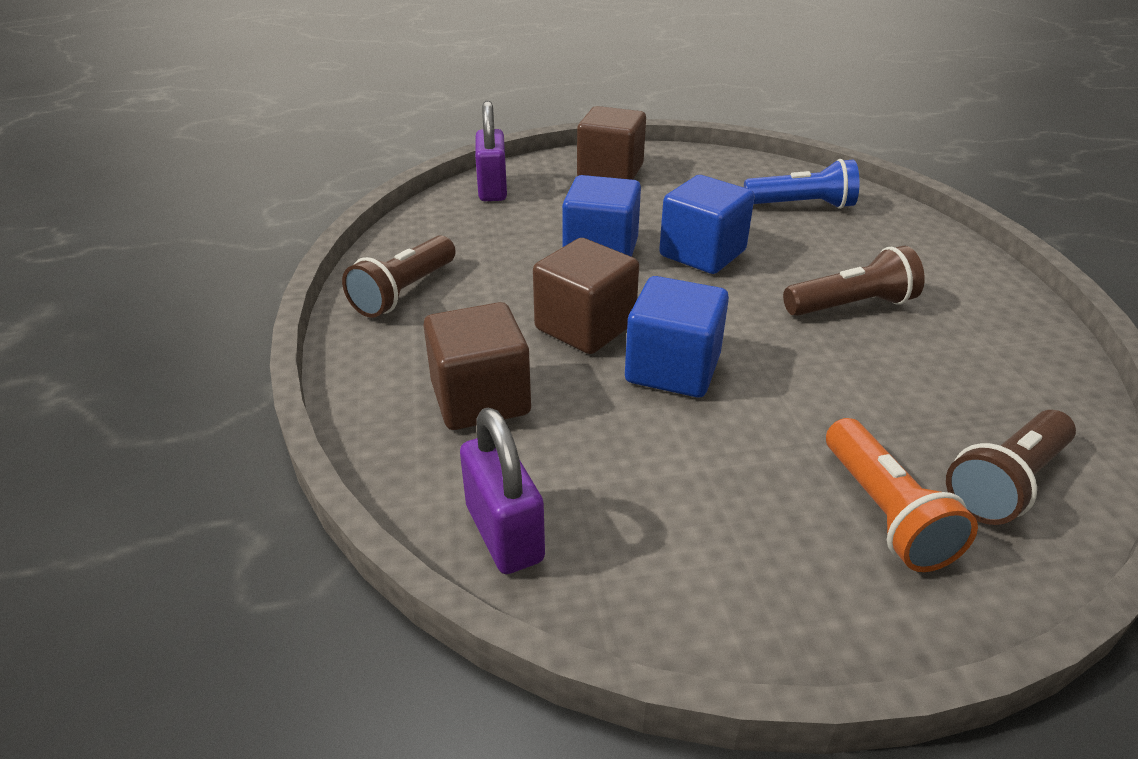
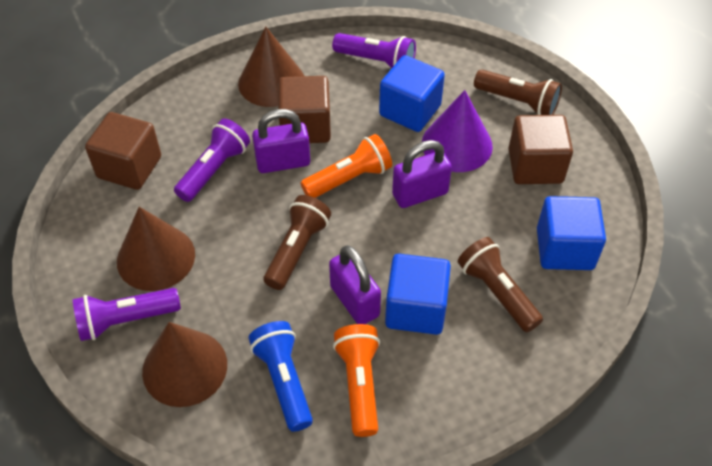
brown cone: 0 -> 3
orange flashlight: 1 -> 2
purple cone: 0 -> 1
purple flashlight: 0 -> 3
purple padlock: 2 -> 3

